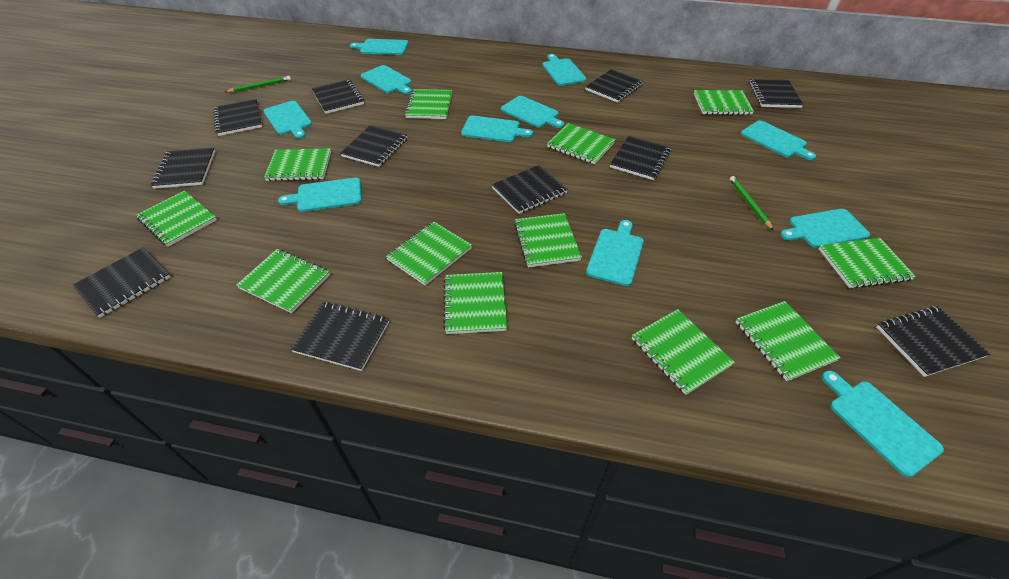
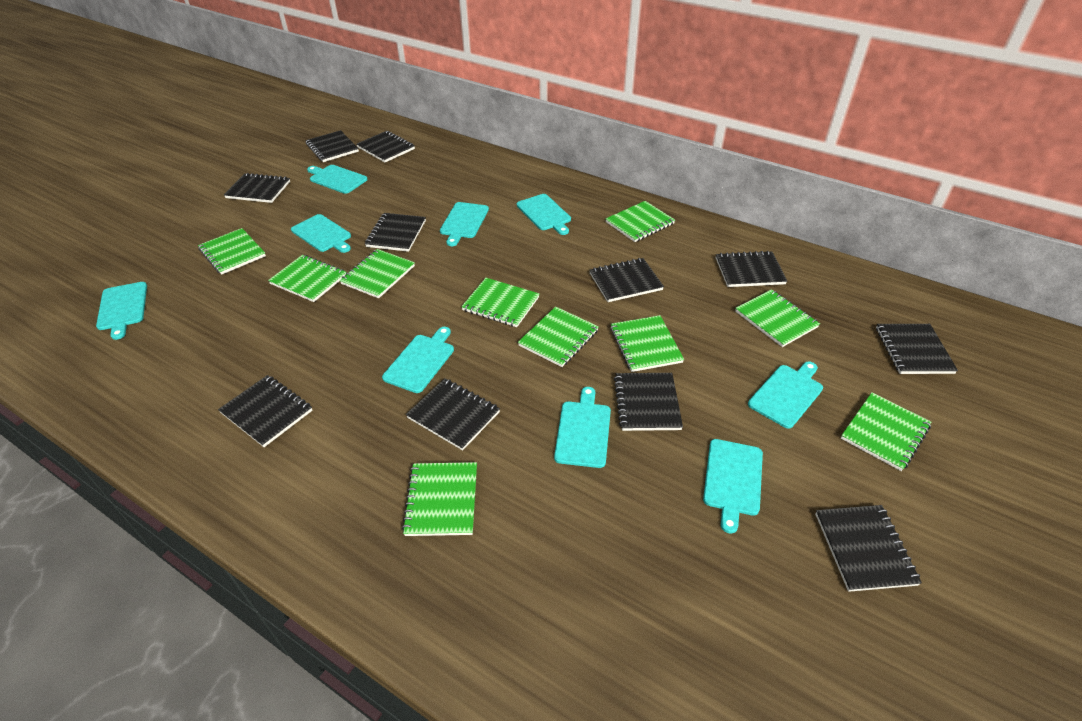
green notebook: 12 -> 10
green pencil: 2 -> 0
turquoise cutting board: 11 -> 9

